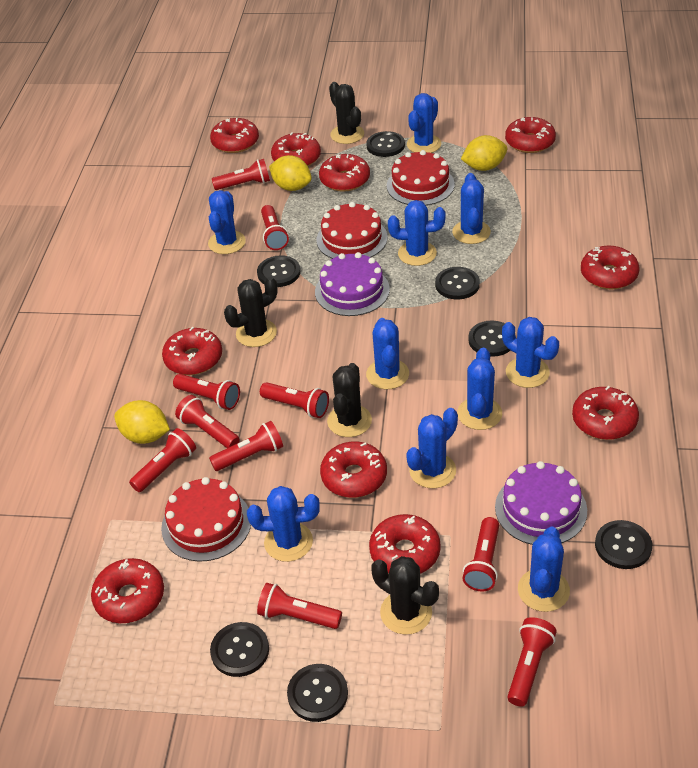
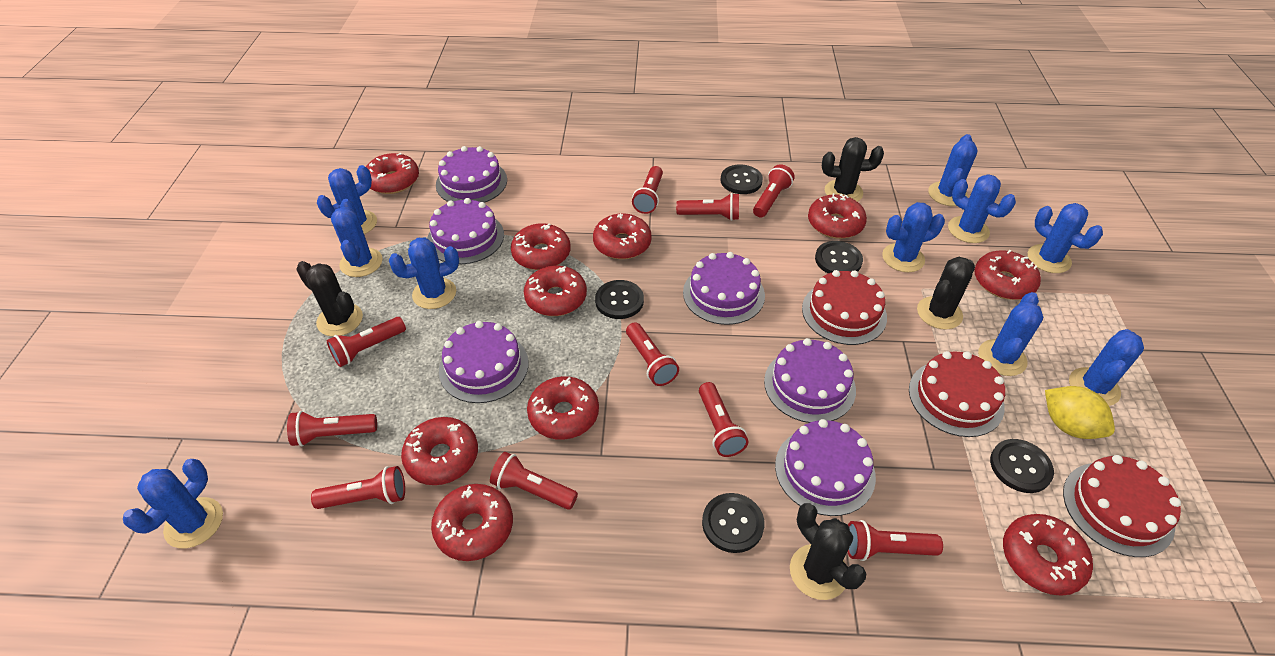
black button: 7 -> 5
purple cake: 2 -> 6
yellow lemon: 3 -> 1

